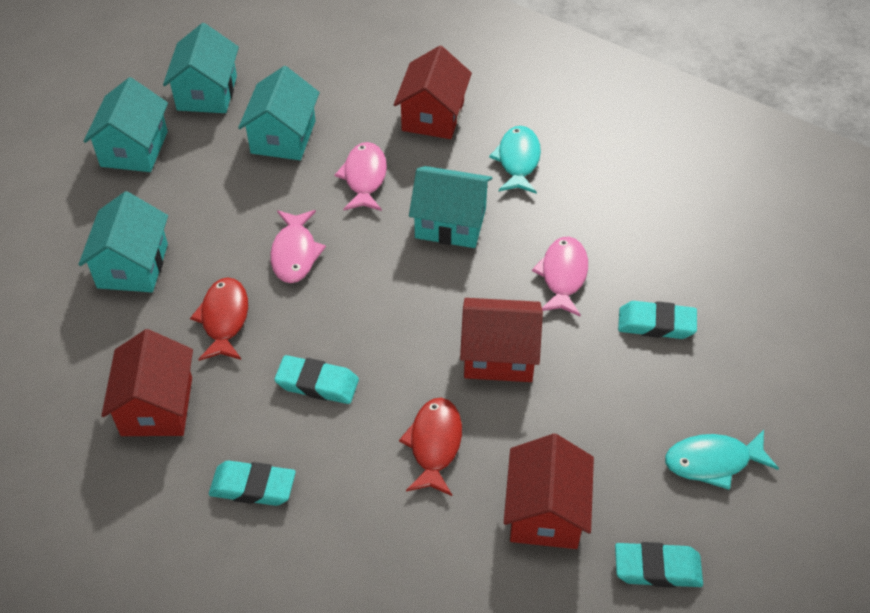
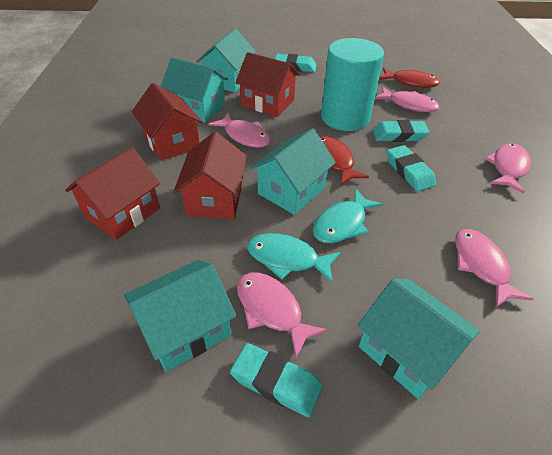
pink fish: 3 -> 5
turquoise cylinder: 0 -> 1

